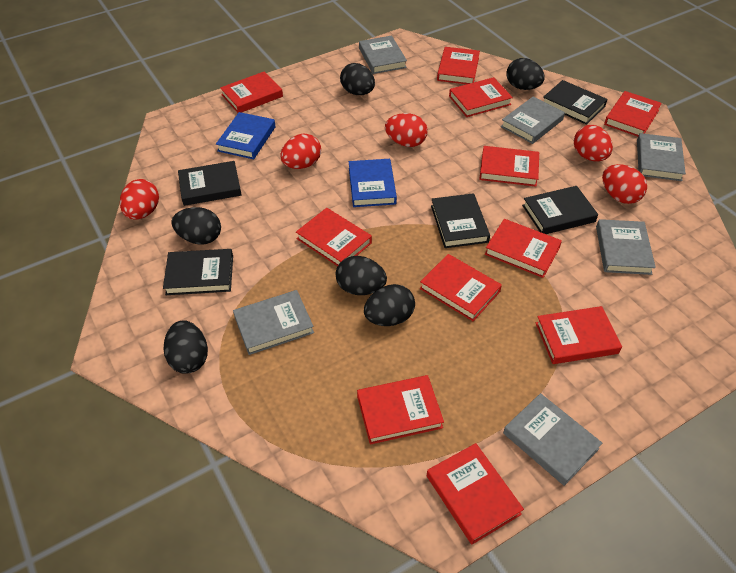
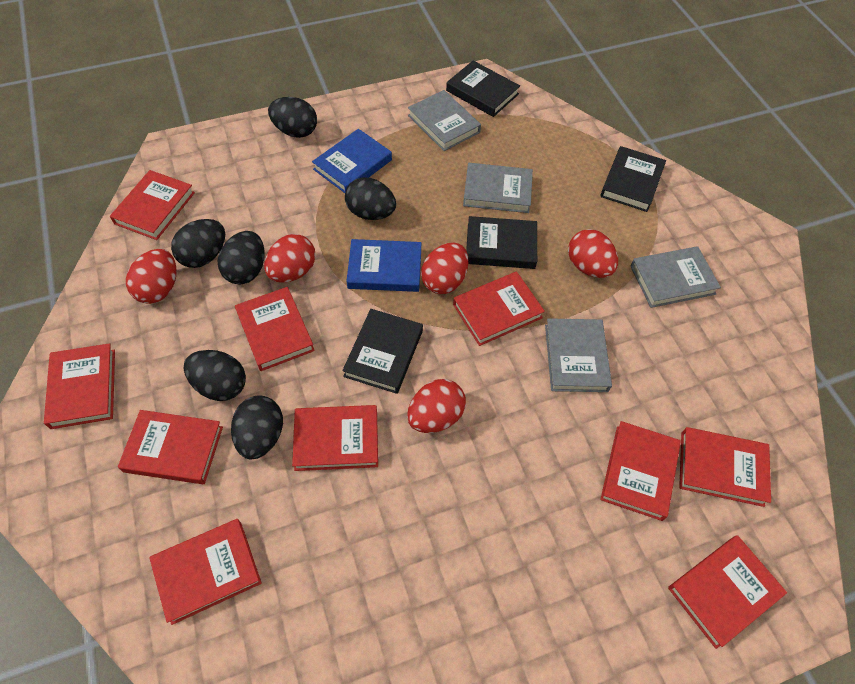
black book: 5 -> 4
grey book: 6 -> 4
red book: 11 -> 10

